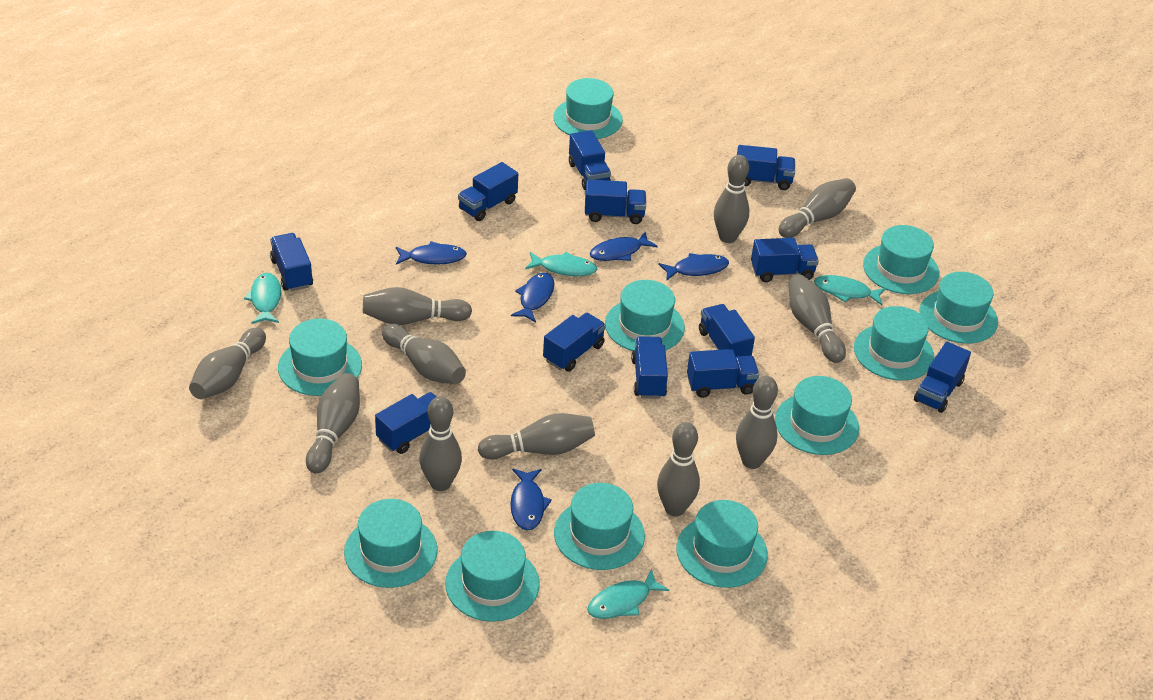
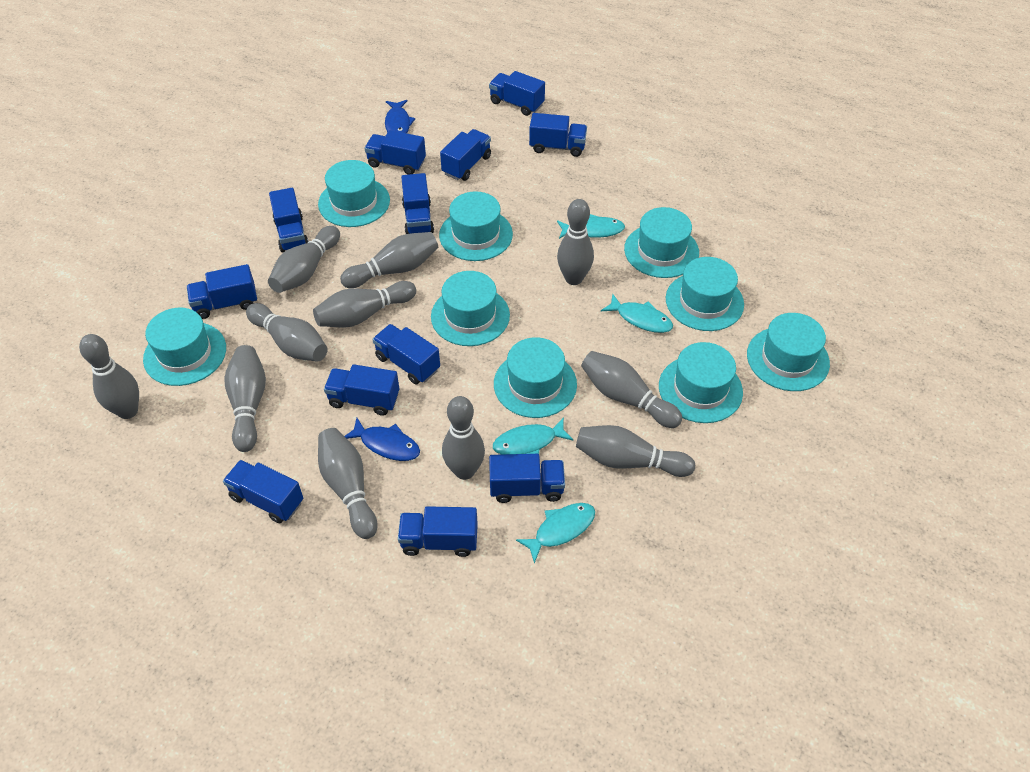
blue fish: 5 -> 2
turquoise hat: 11 -> 9

